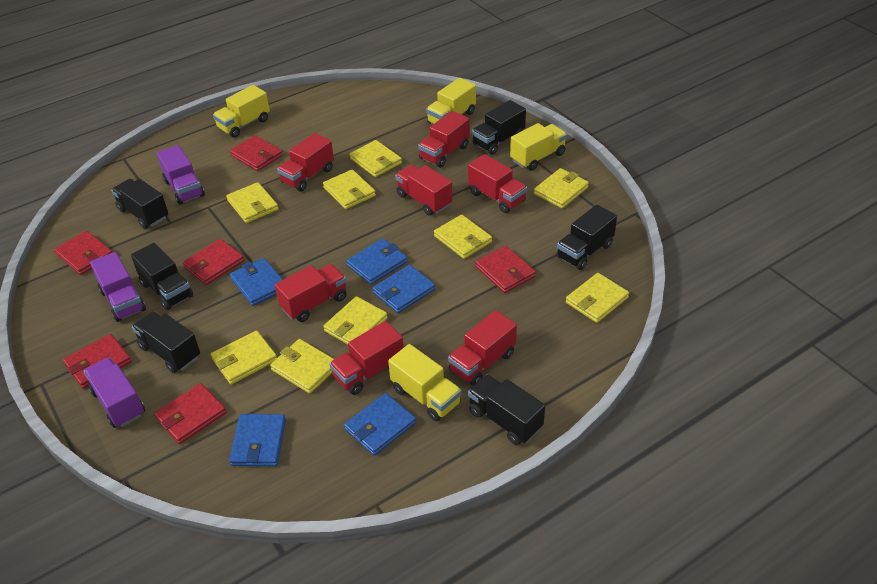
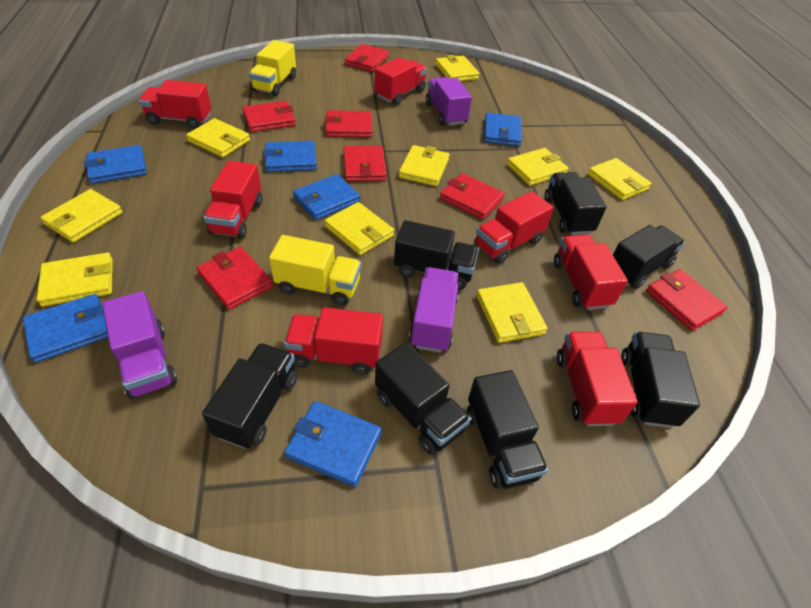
black truck: 6 -> 7
blue wallet: 5 -> 6
red wallet: 6 -> 7
yellow truck: 4 -> 2

